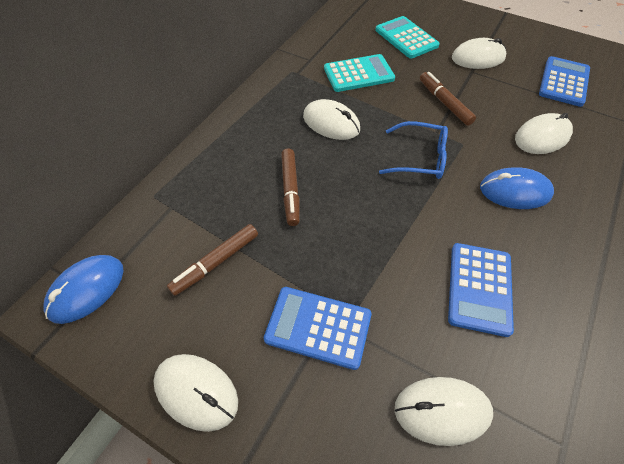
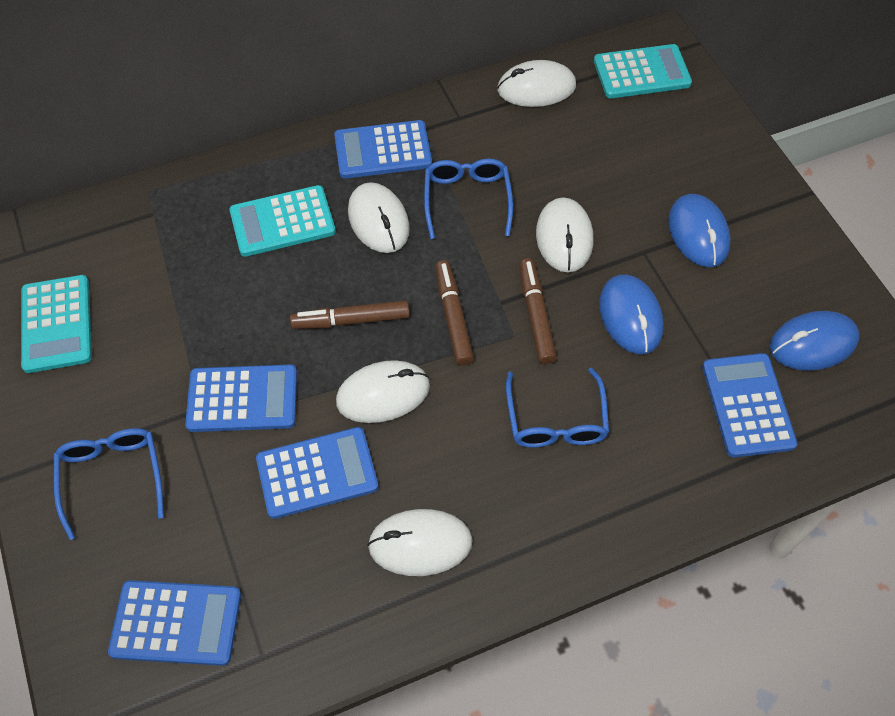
blue calculator: 3 -> 5
blue glasses: 1 -> 3
blue mouse: 2 -> 3
turquoise calculator: 2 -> 3

